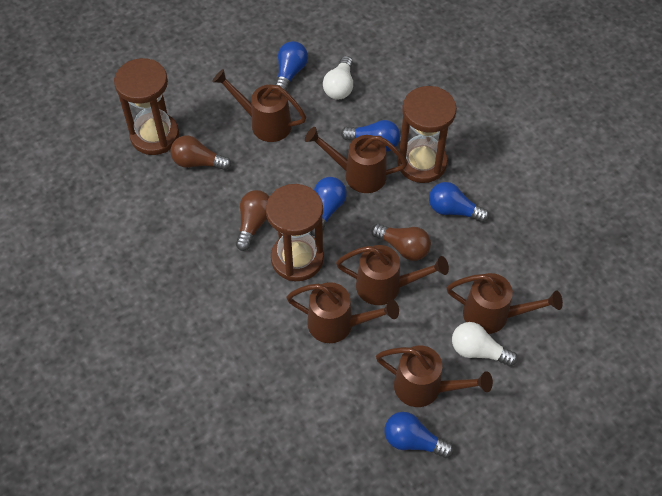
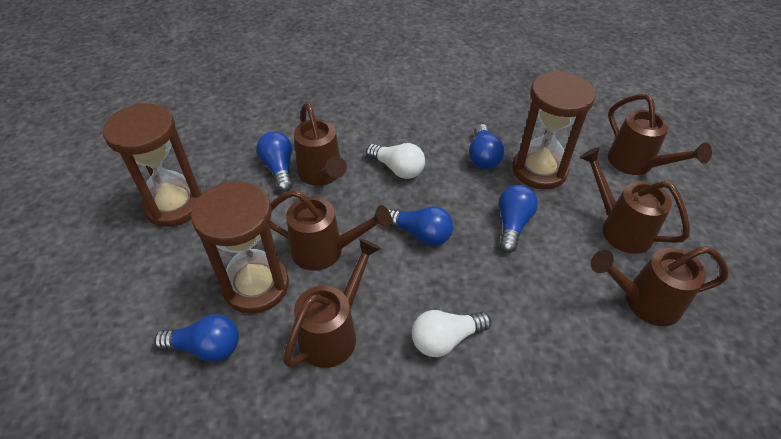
brown light bulb: 3 -> 0

